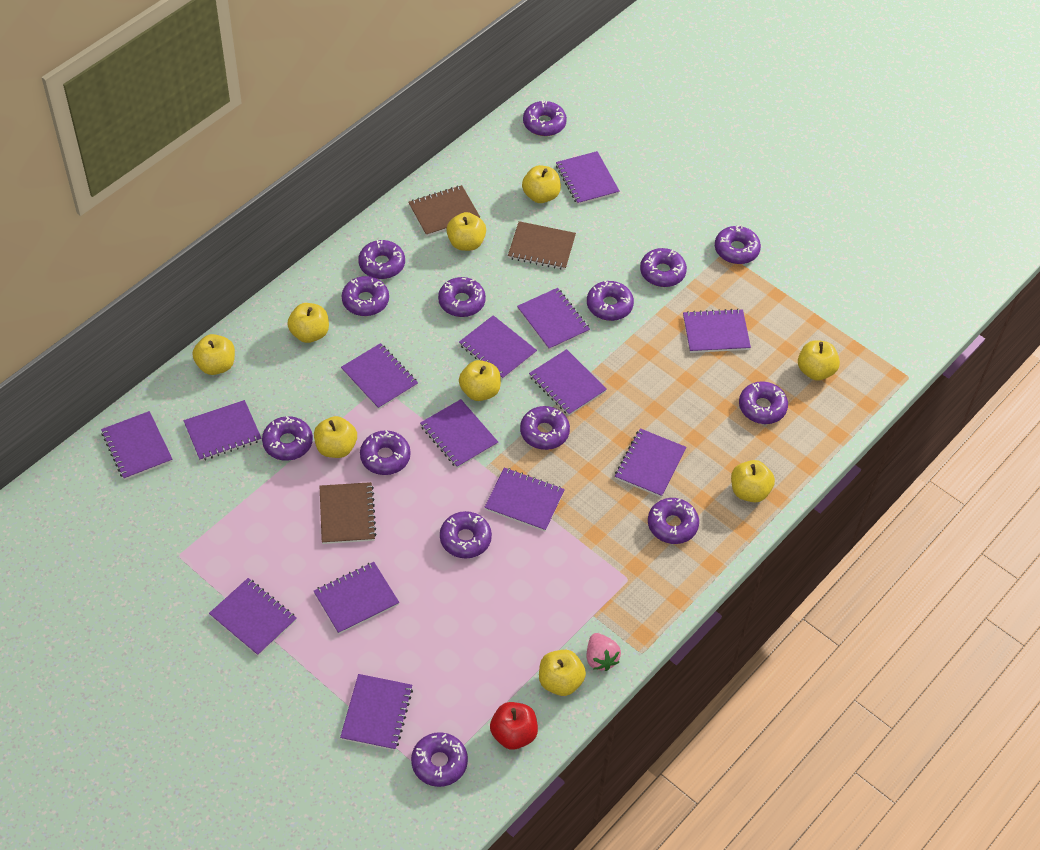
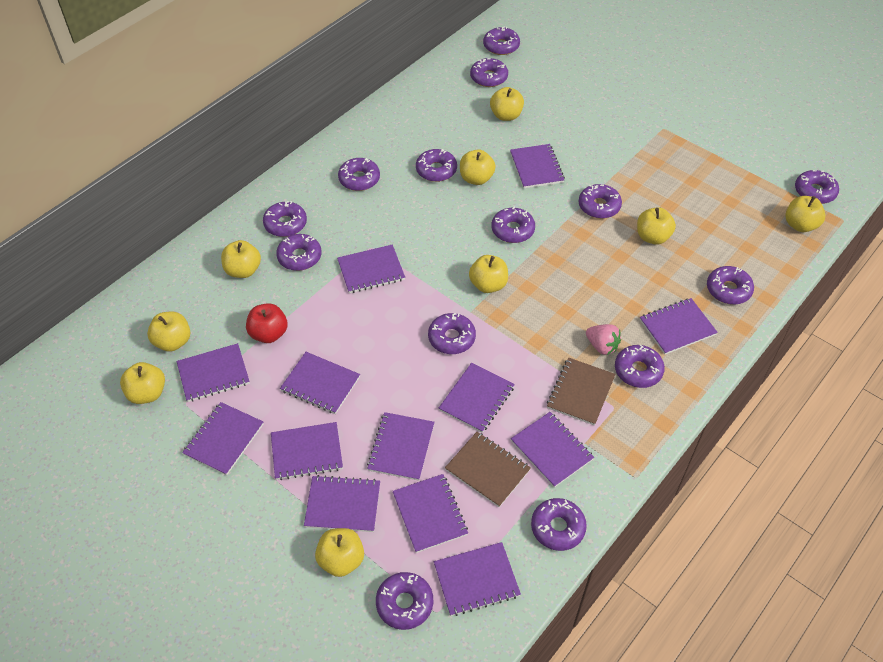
brown notebook: 3 -> 2
purple notebook: 14 -> 13

